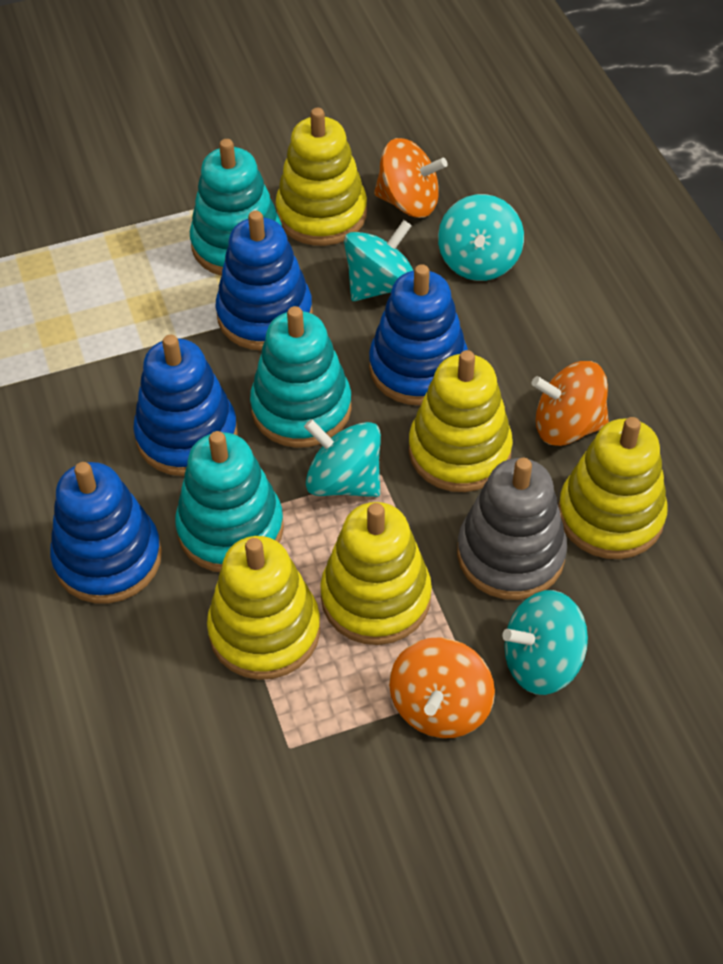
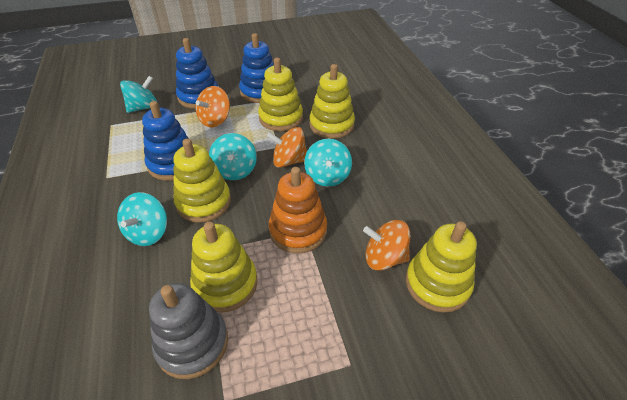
blue stacking toy: 4 -> 3
orange stacking toy: 0 -> 1
turquoise stacking toy: 3 -> 0

